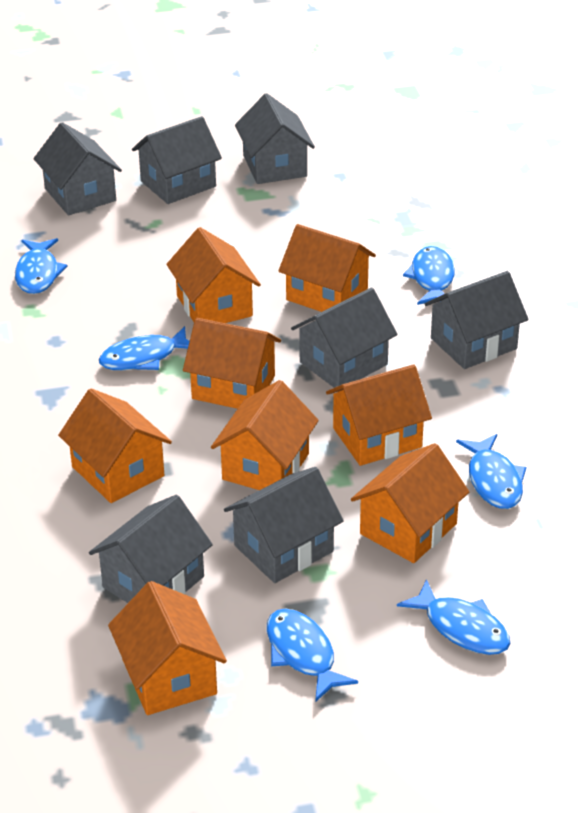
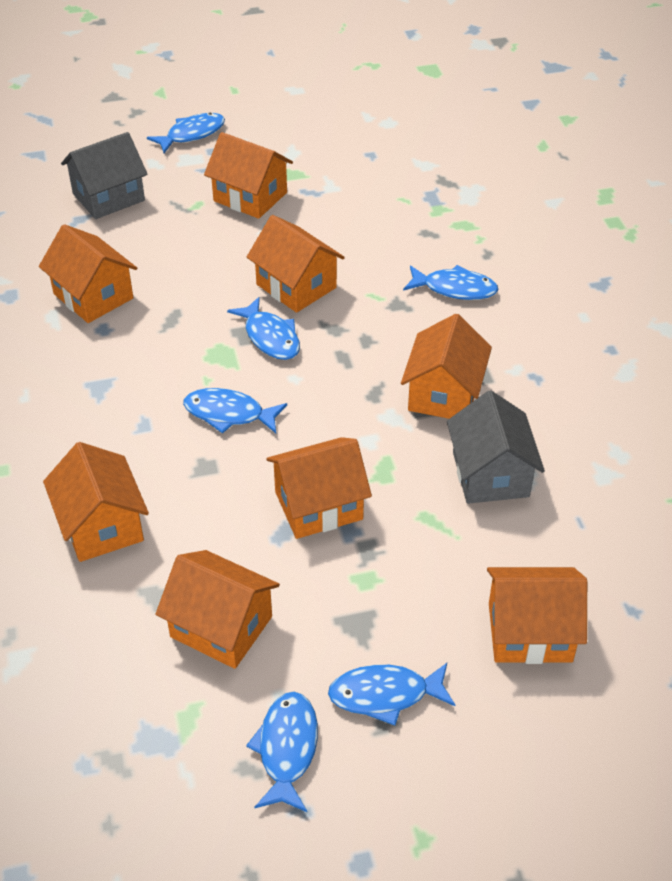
grey house: 7 -> 2

